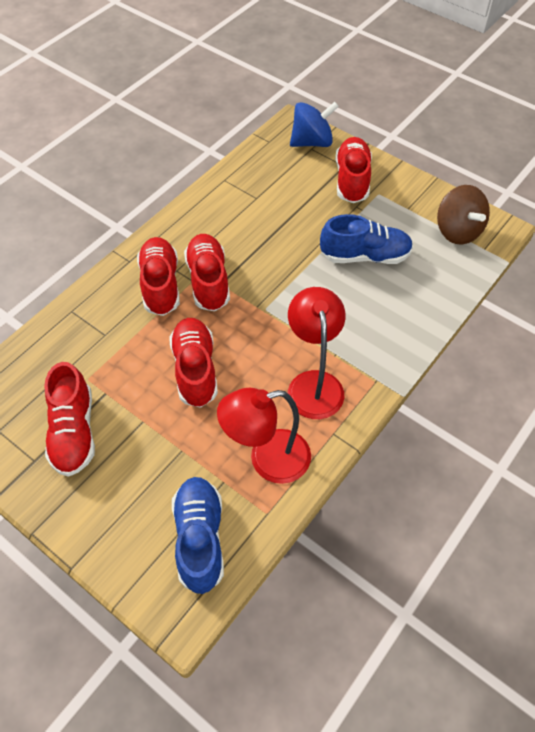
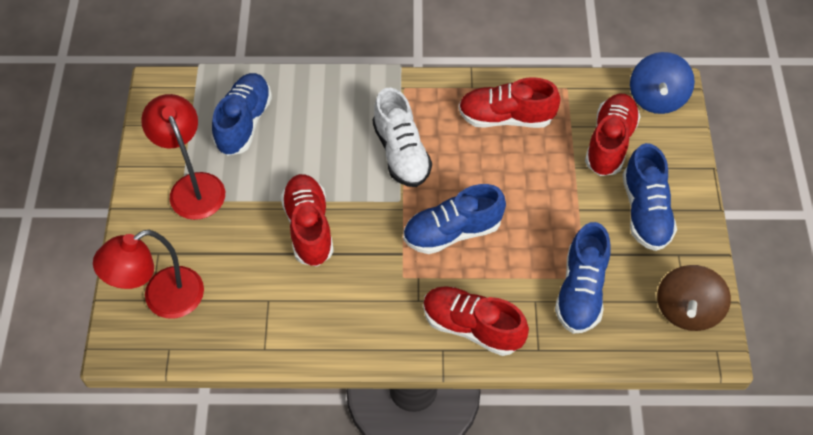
blue shoe: 2 -> 4
red shoe: 5 -> 4
white shoe: 0 -> 1

